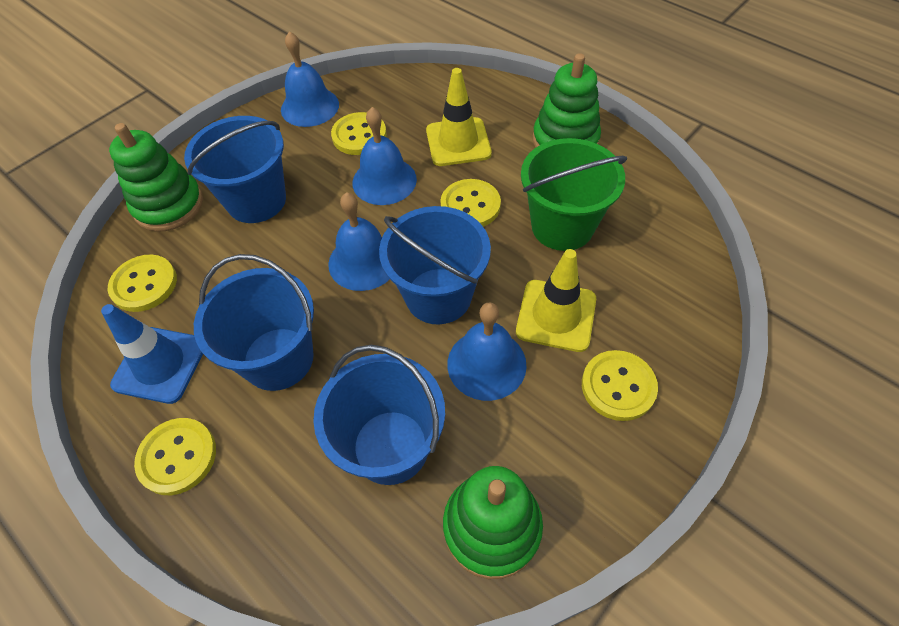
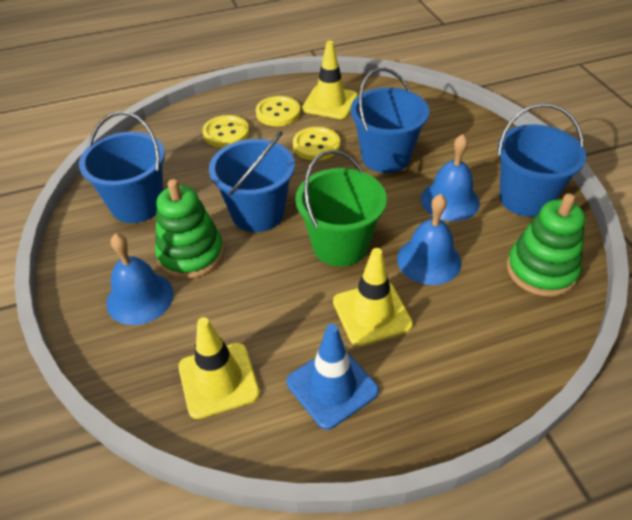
blue bell: 4 -> 3
green stacking toy: 3 -> 2
yellow button: 5 -> 3
yellow traffic cone: 2 -> 3

